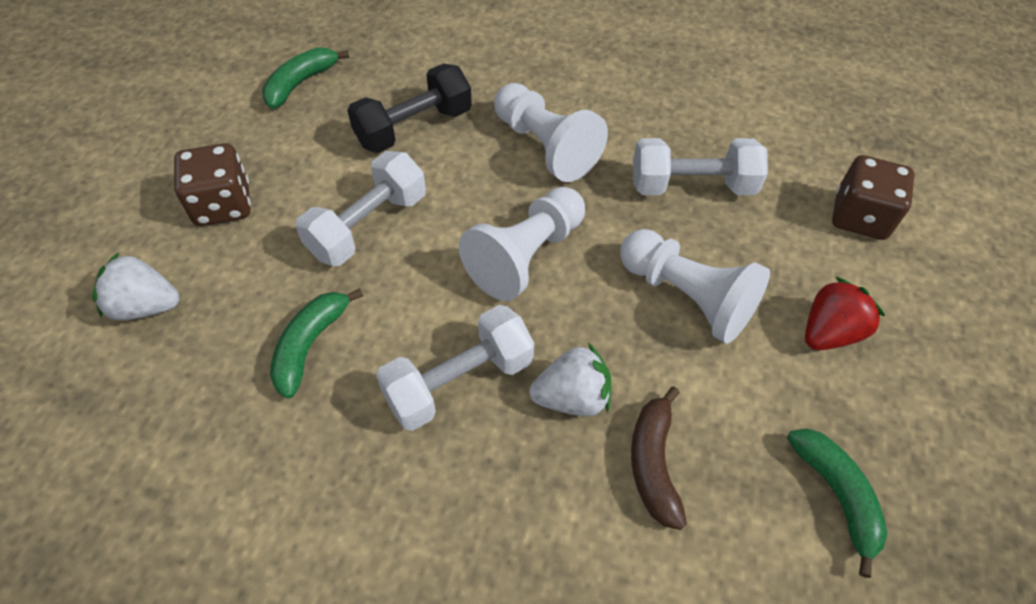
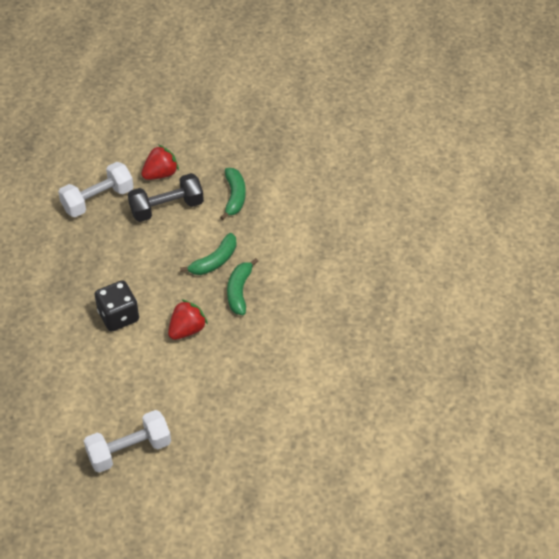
black dice: 0 -> 1
brown banana: 1 -> 0
brown dice: 2 -> 0
red strawberry: 1 -> 2
white dumbbell: 3 -> 2
white pawn: 3 -> 0
white strawberry: 2 -> 0

